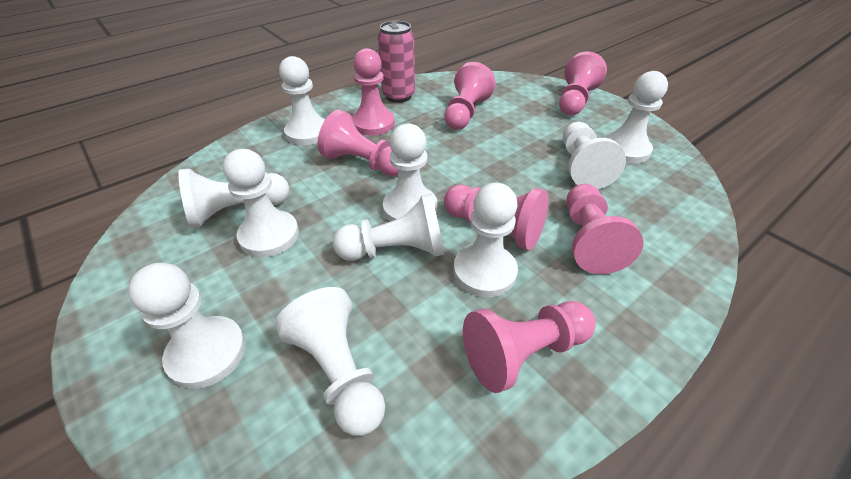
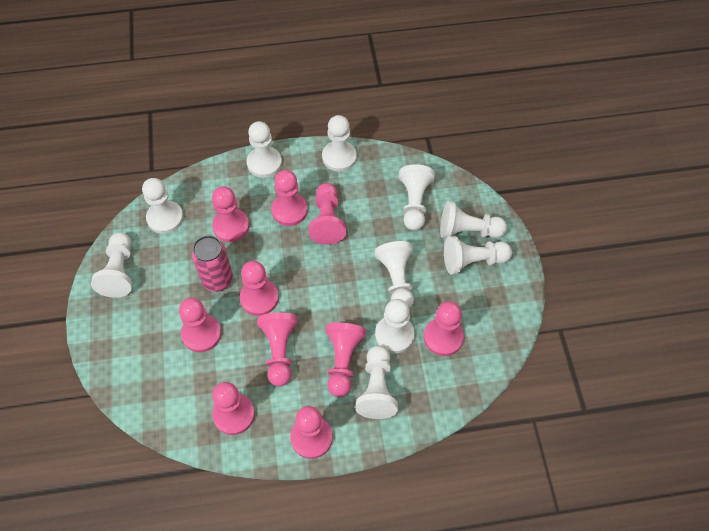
pink pawn: 7 -> 10

